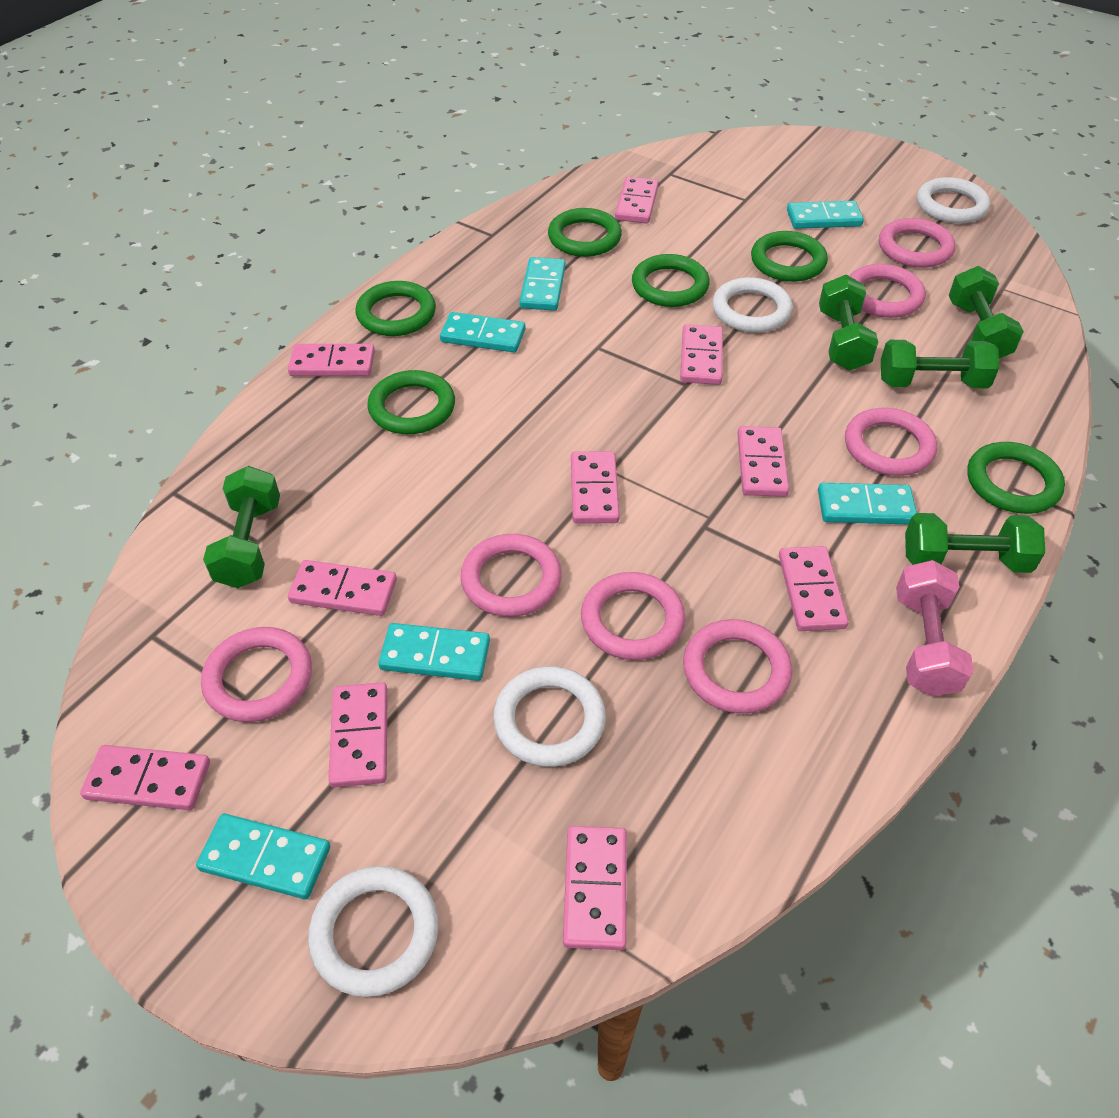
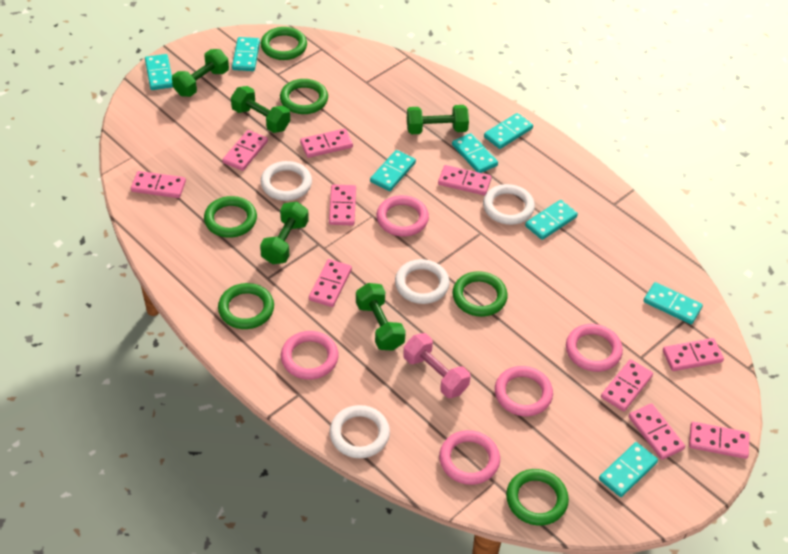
pink ring: 7 -> 5
turquoise domino: 6 -> 8

